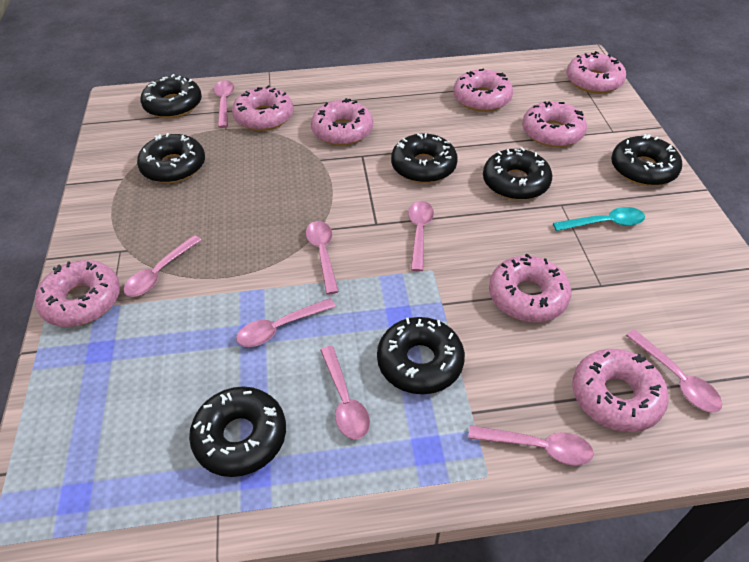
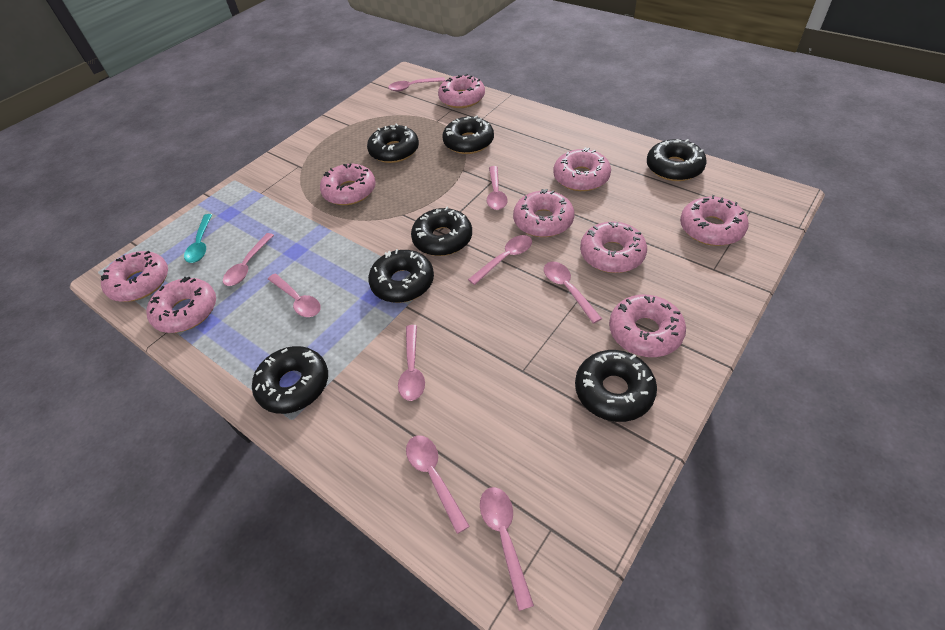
pink donut: 8 -> 9
pink spoon: 8 -> 9

